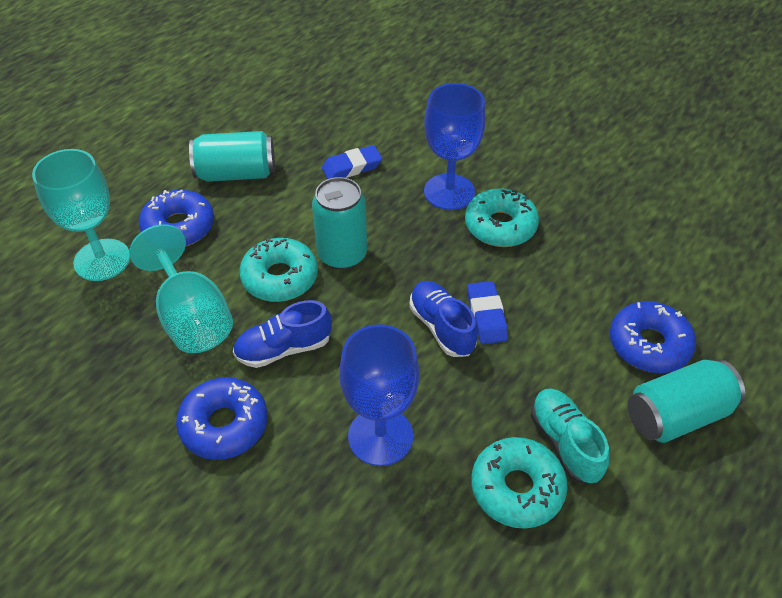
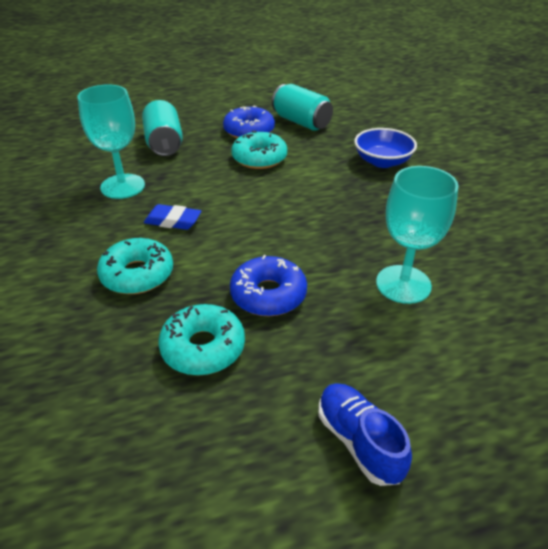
blue bowl: 0 -> 1
blue donut: 3 -> 2
blue eraser: 2 -> 1
blue goblet: 2 -> 0
blue shoe: 2 -> 1
turquoise can: 3 -> 2
turquoise shoe: 1 -> 0

